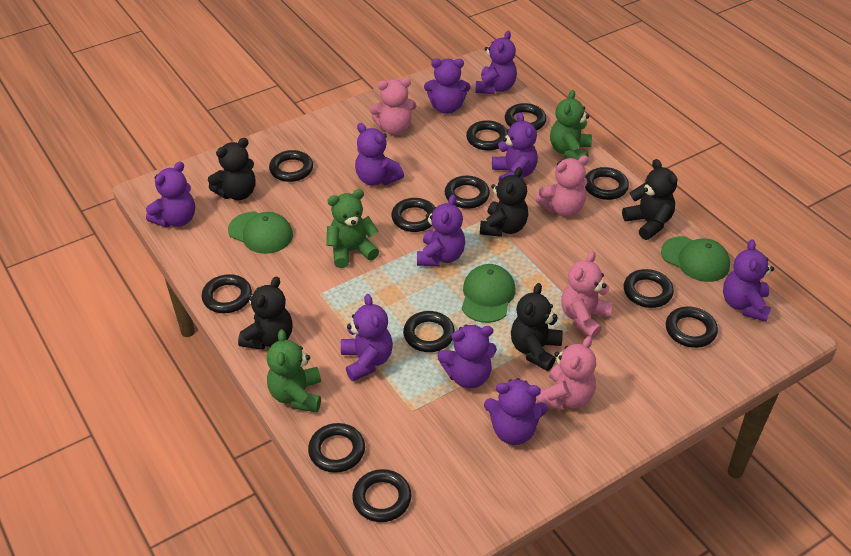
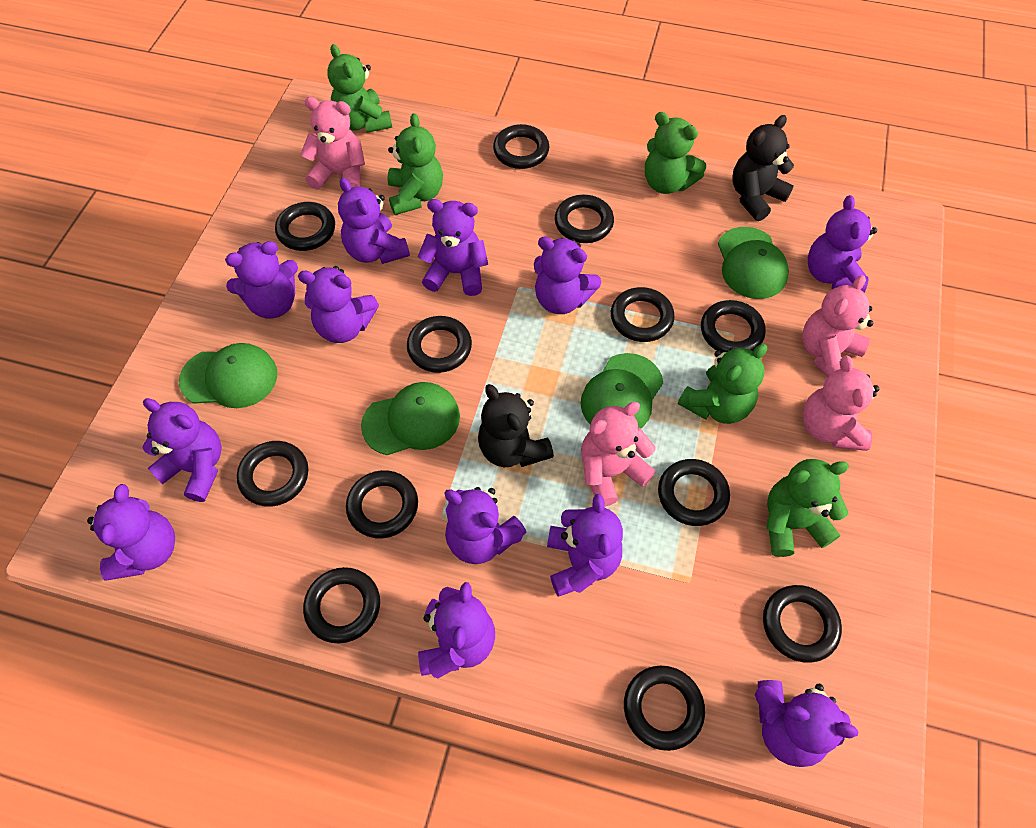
black teddy bear: 5 -> 2
green cap: 3 -> 4
green teddy bear: 3 -> 5
purple teddy bear: 10 -> 12

